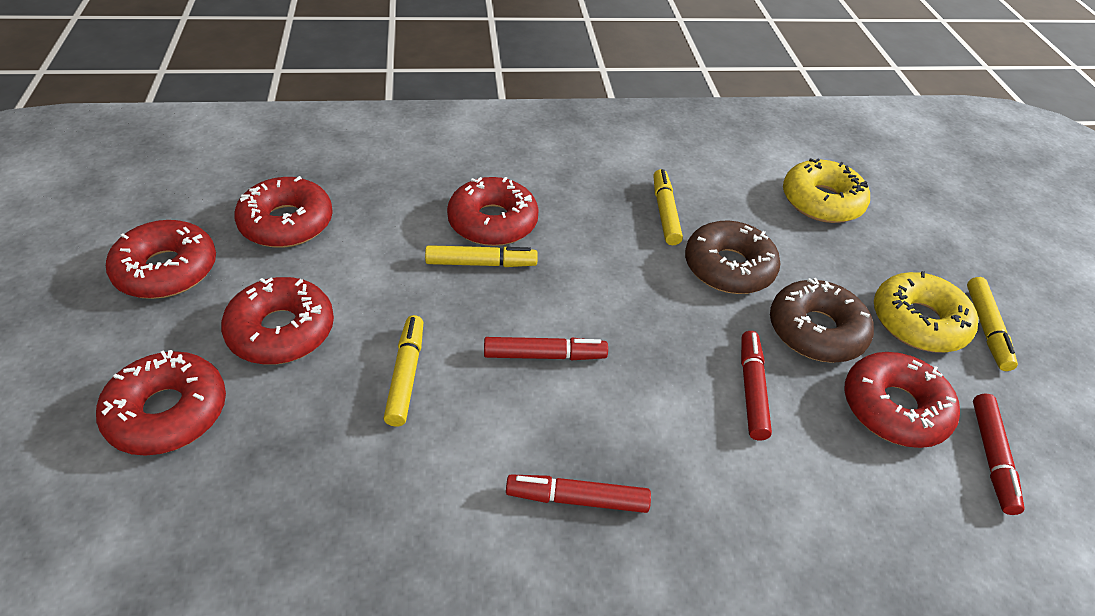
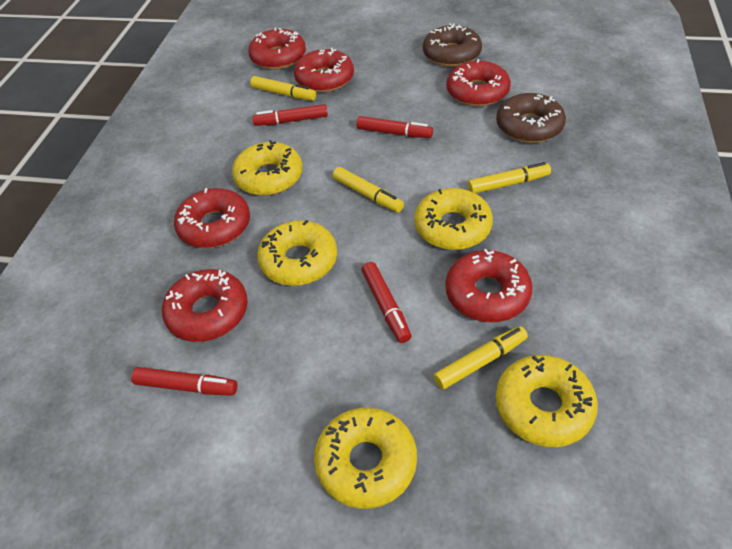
yellow donut: 2 -> 5

